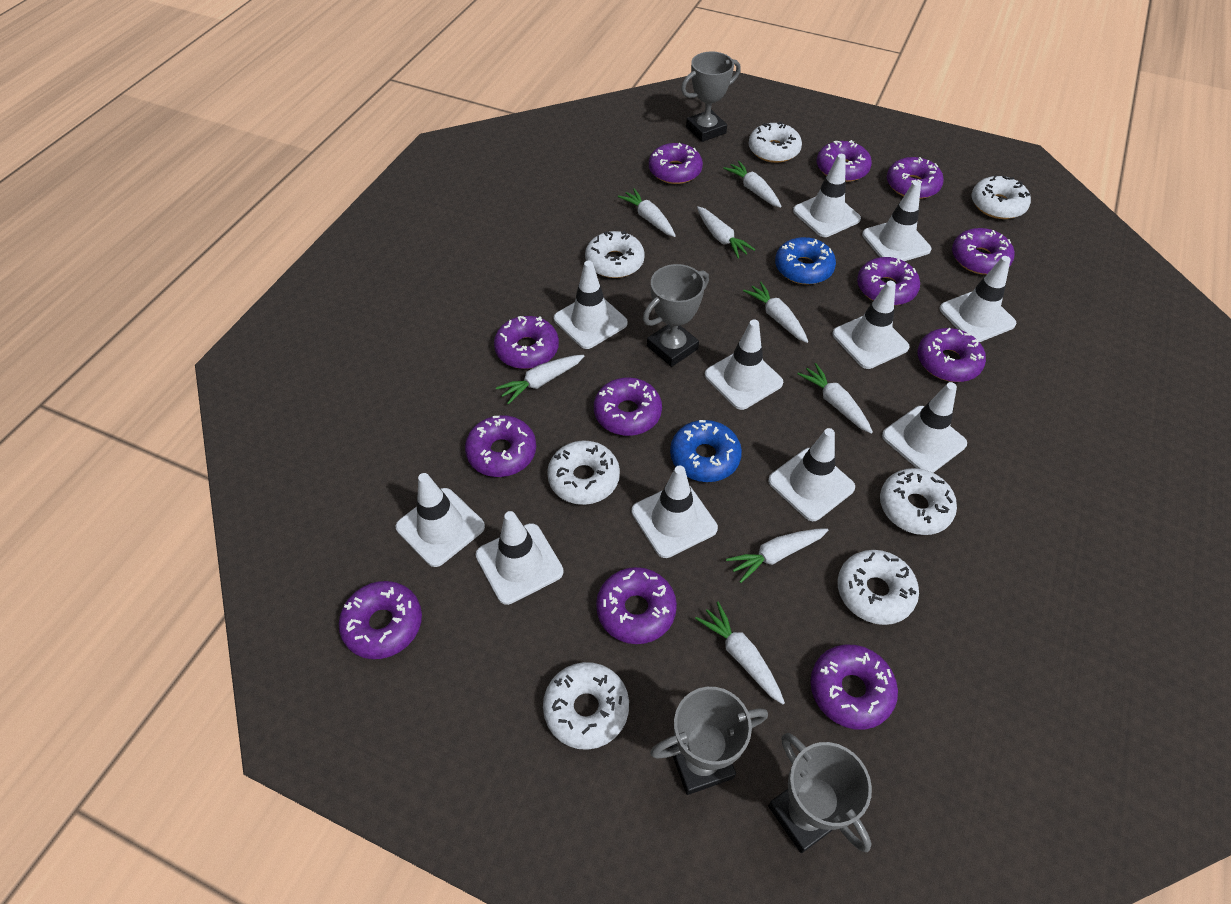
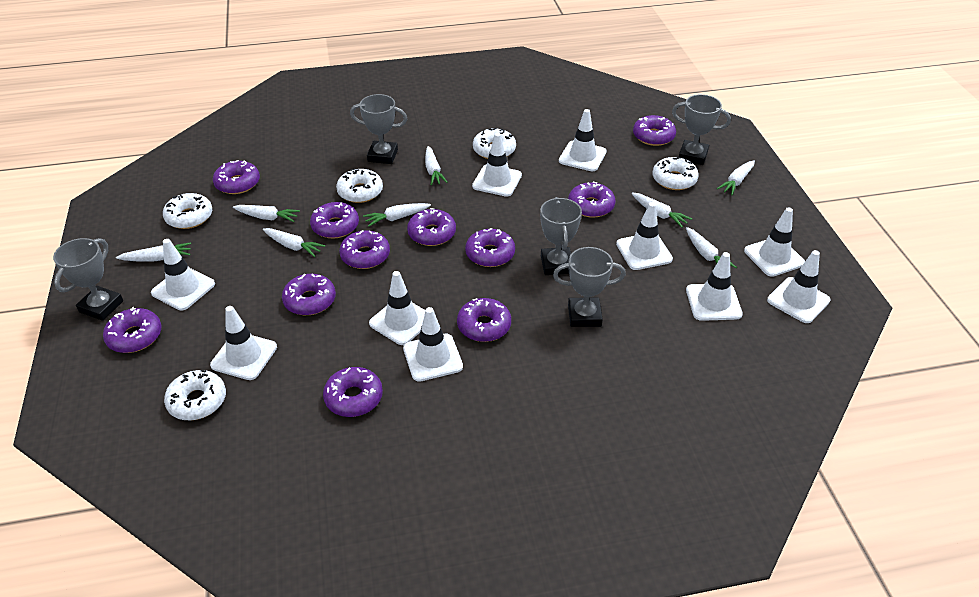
blue donut: 2 -> 0
grey trophy: 4 -> 5
purple donut: 12 -> 11
white donut: 7 -> 5
white traffic cone: 11 -> 10

